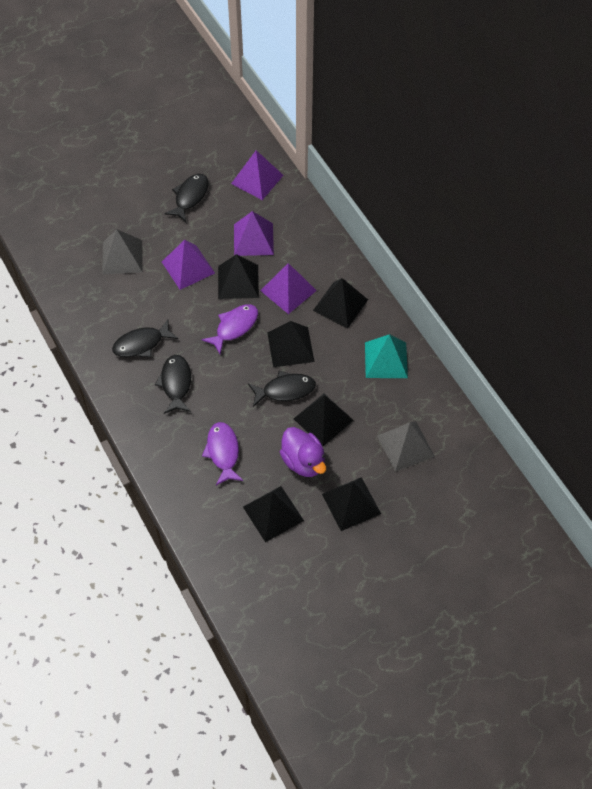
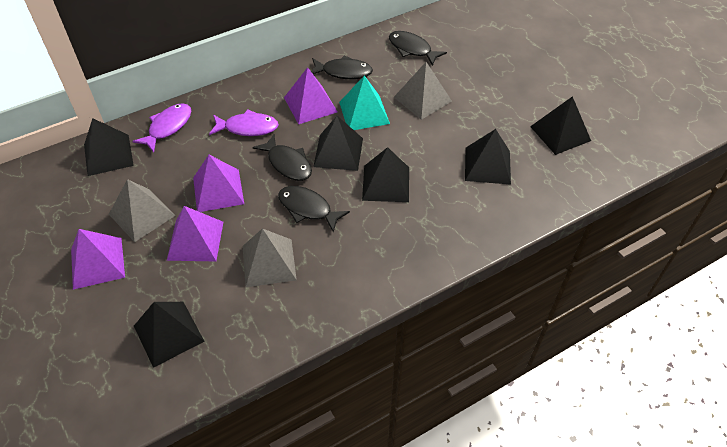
grey pyramid: 2 -> 3
purple duck: 1 -> 0

